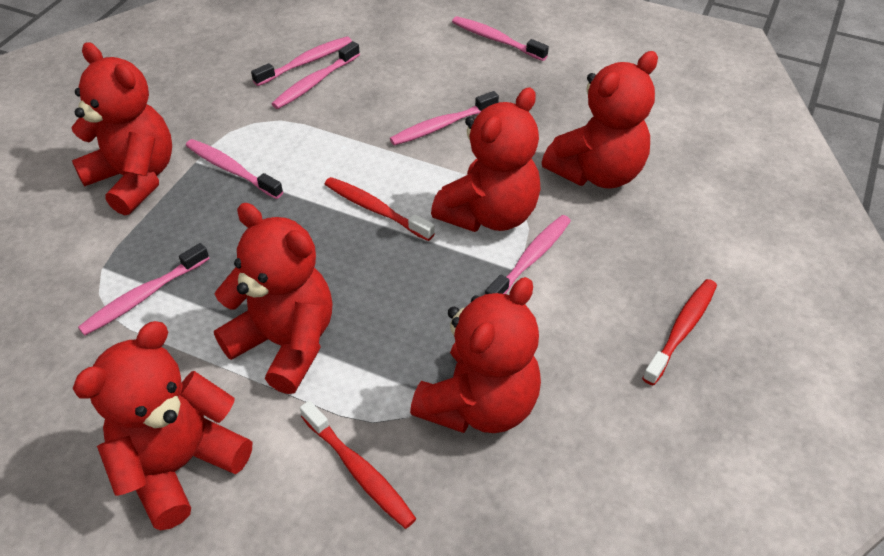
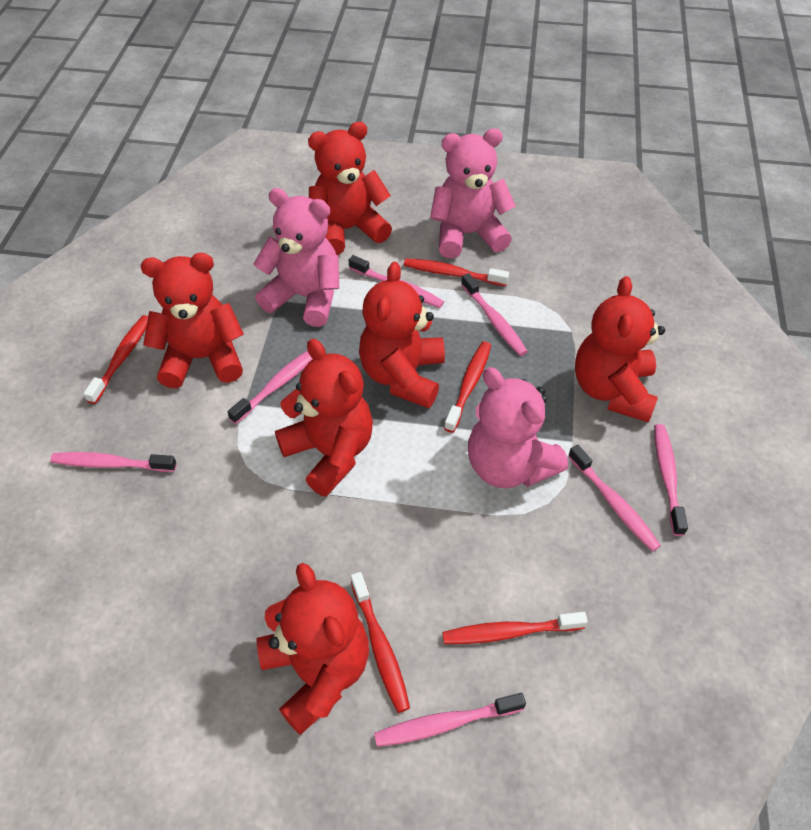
pink teddy bear: 0 -> 3
red toothbrush: 3 -> 5

